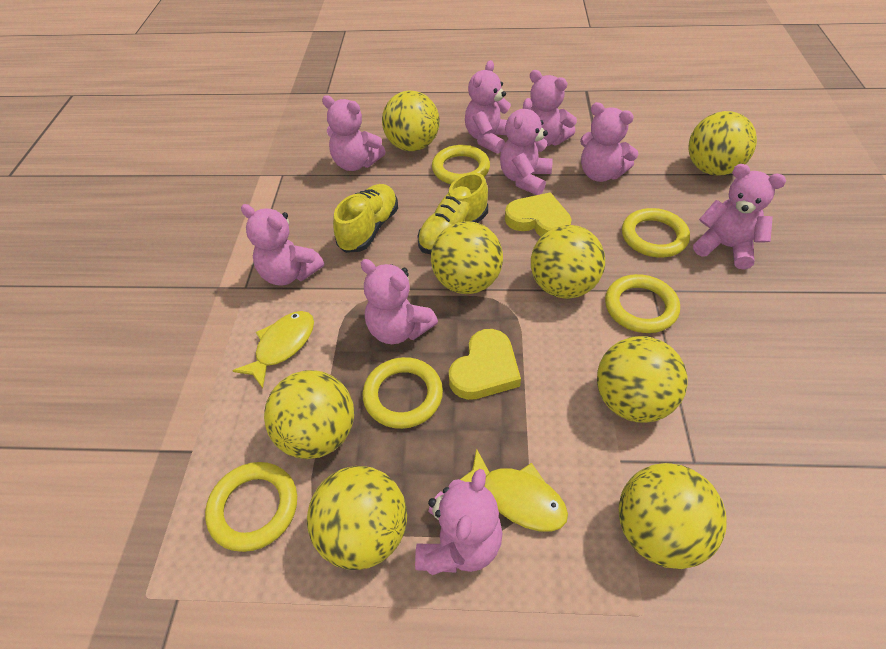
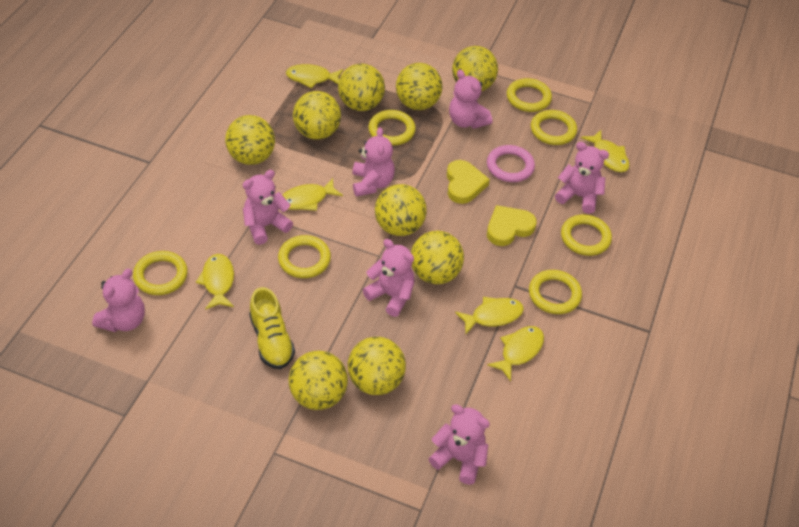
pink ring: 0 -> 1
pink teddy bear: 9 -> 7
yellow ball: 8 -> 9
yellow fish: 2 -> 6
yellow ring: 5 -> 7
yellow shoe: 2 -> 1

